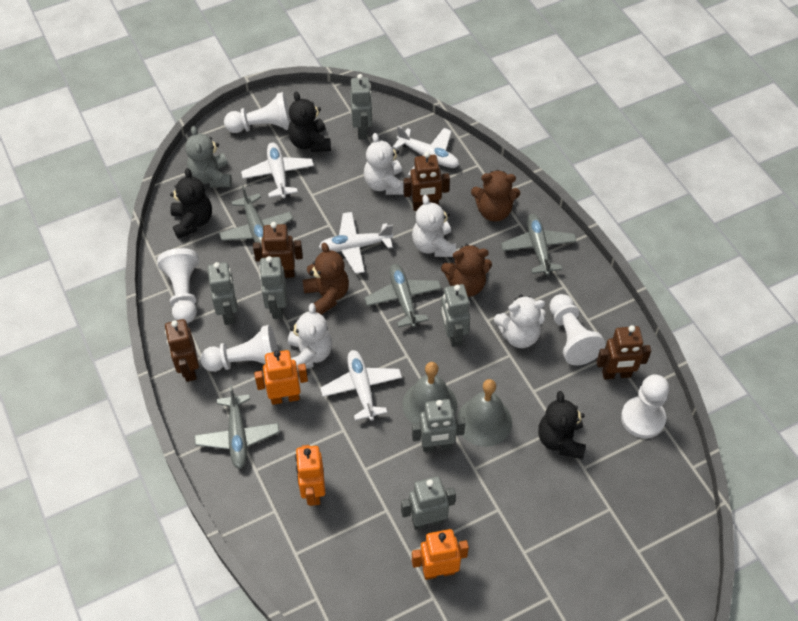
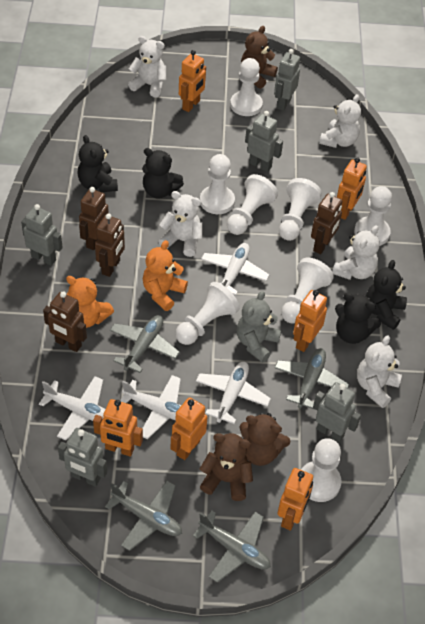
black teddy bear: 3 -> 4
grey bell: 2 -> 0
grey robot: 6 -> 5
orange robot: 3 -> 6
orange teddy bear: 0 -> 2
white pawn: 5 -> 8
white teddy bear: 4 -> 5

